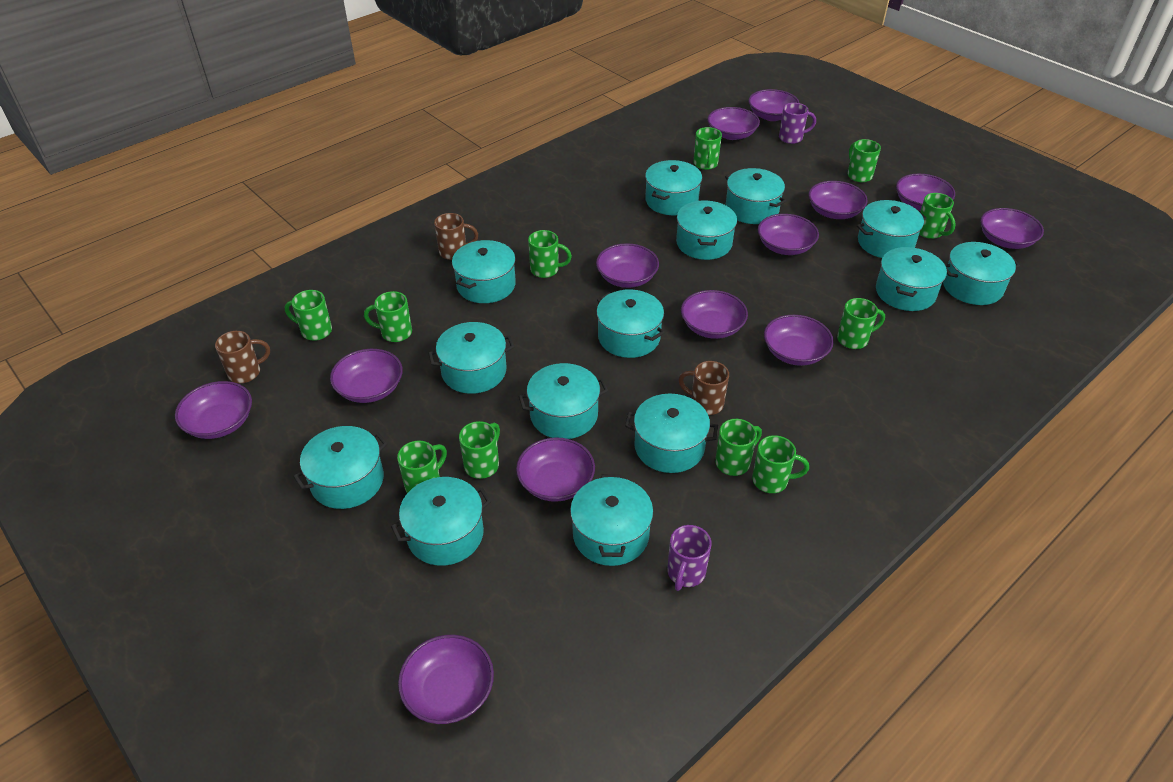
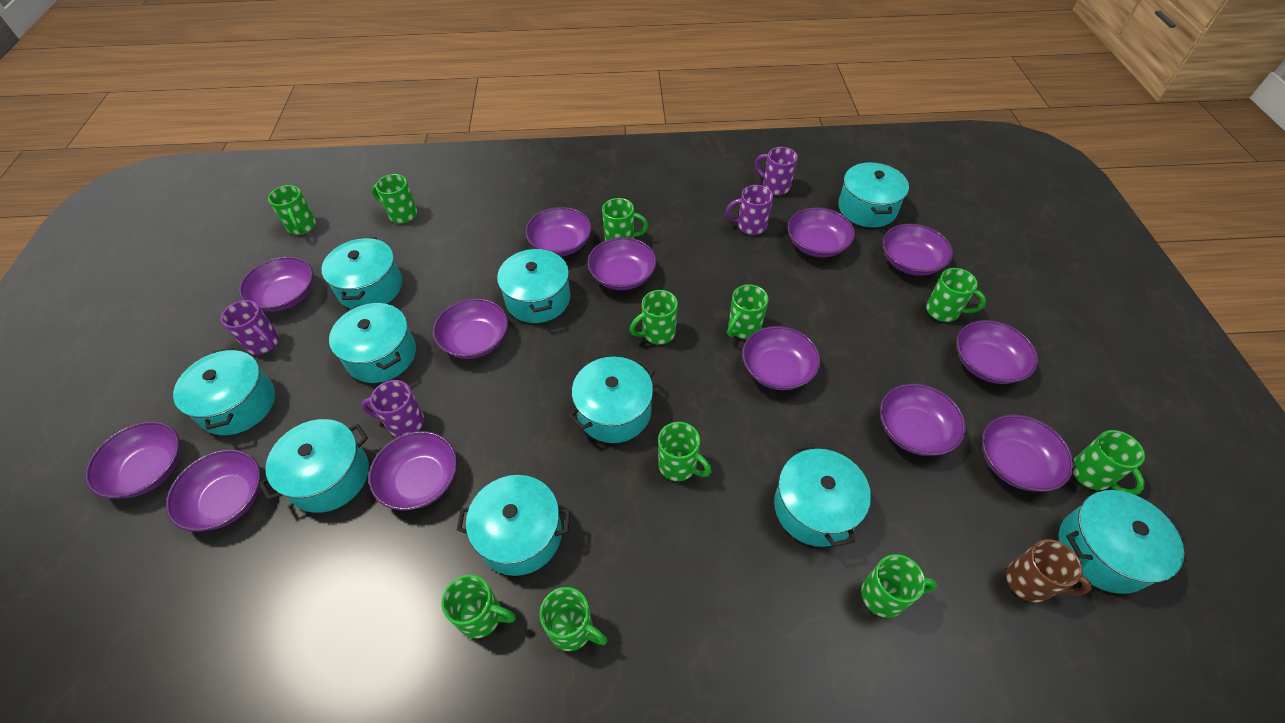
brown mug: 3 -> 1
purple mug: 2 -> 4
turquoise pot: 14 -> 10

